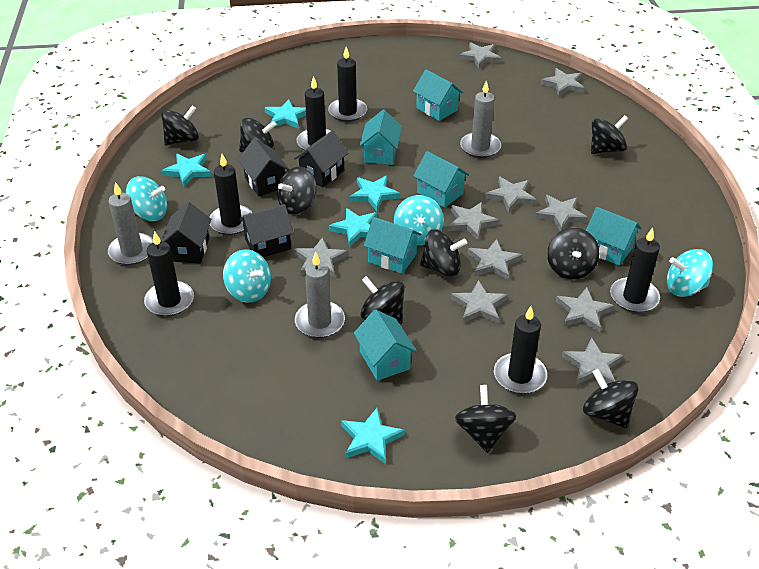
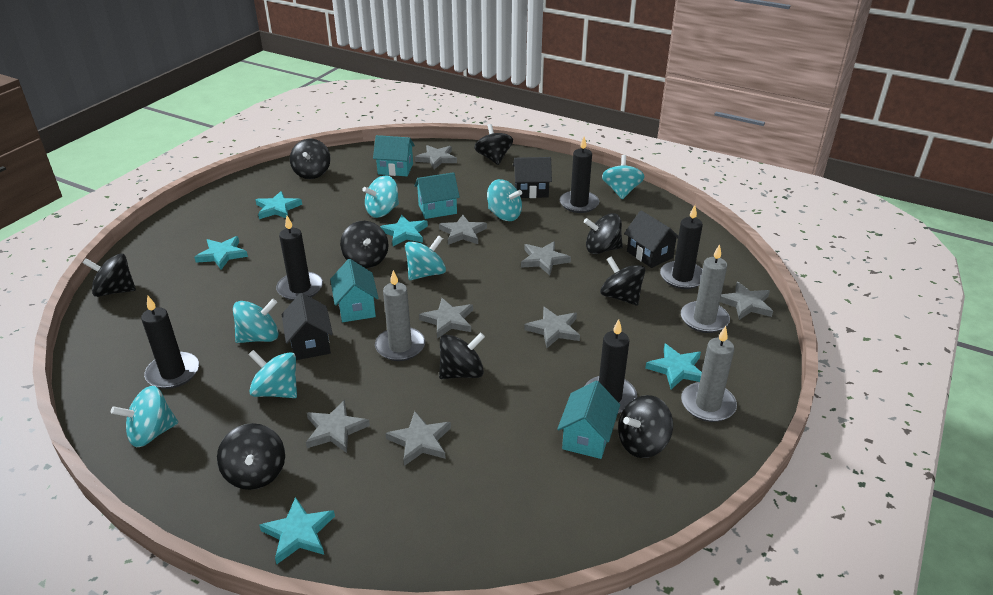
black candle: 6 -> 5
black house: 4 -> 3
grey star: 10 -> 8
turquoise house: 6 -> 4
turquoise spinning top: 4 -> 7

